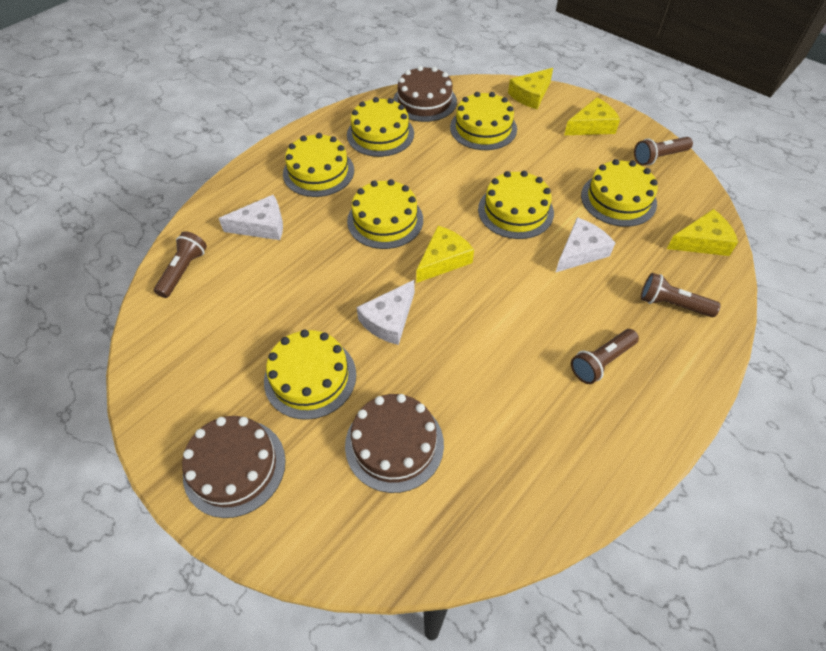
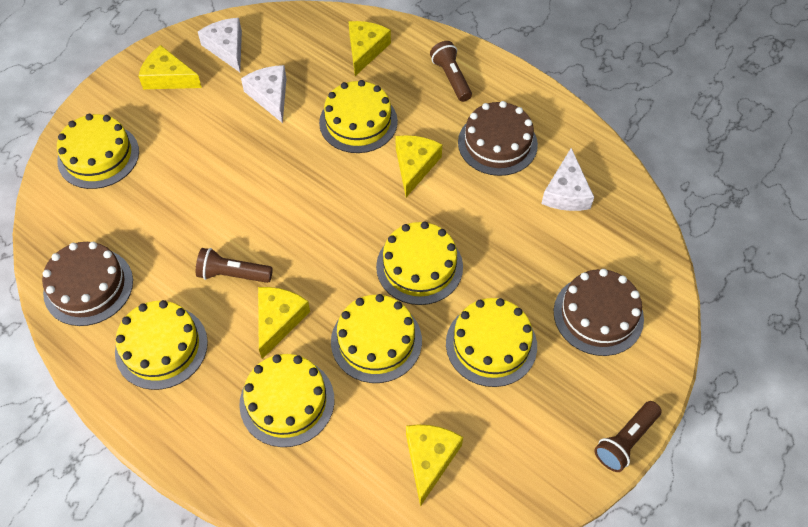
brown flashlight: 4 -> 3
yellow cheese: 4 -> 5

